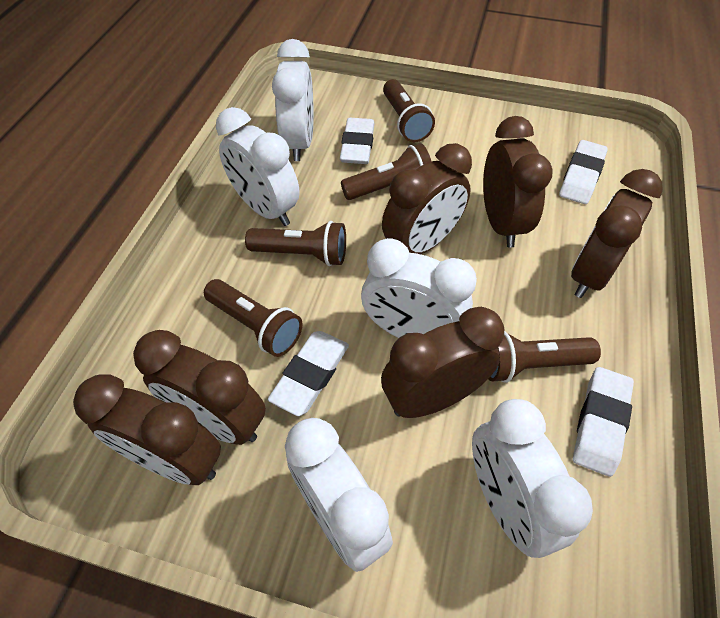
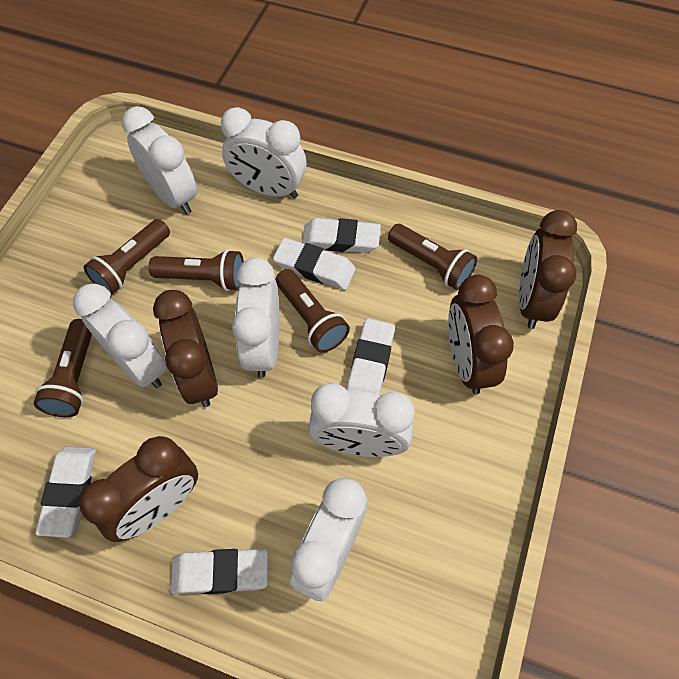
brown clock: 6 -> 4
white clock: 5 -> 6
white eraser: 4 -> 5

